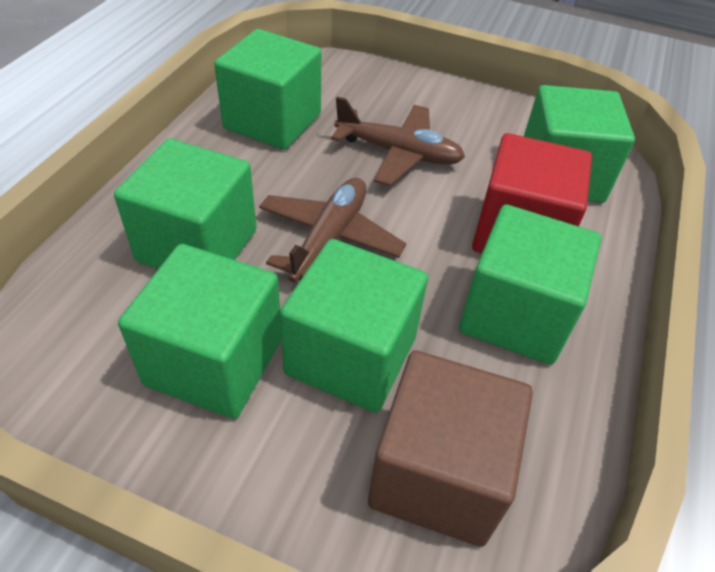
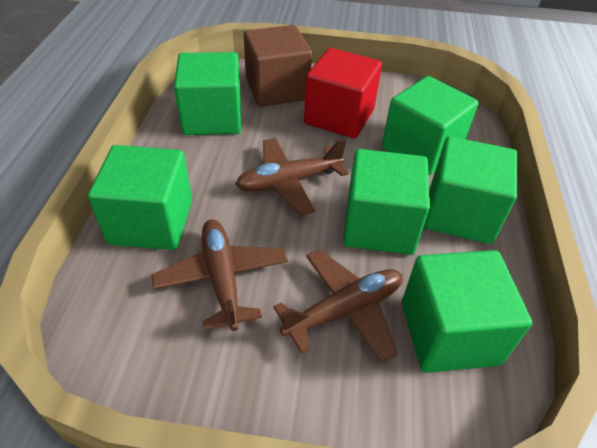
brown plane: 2 -> 3

